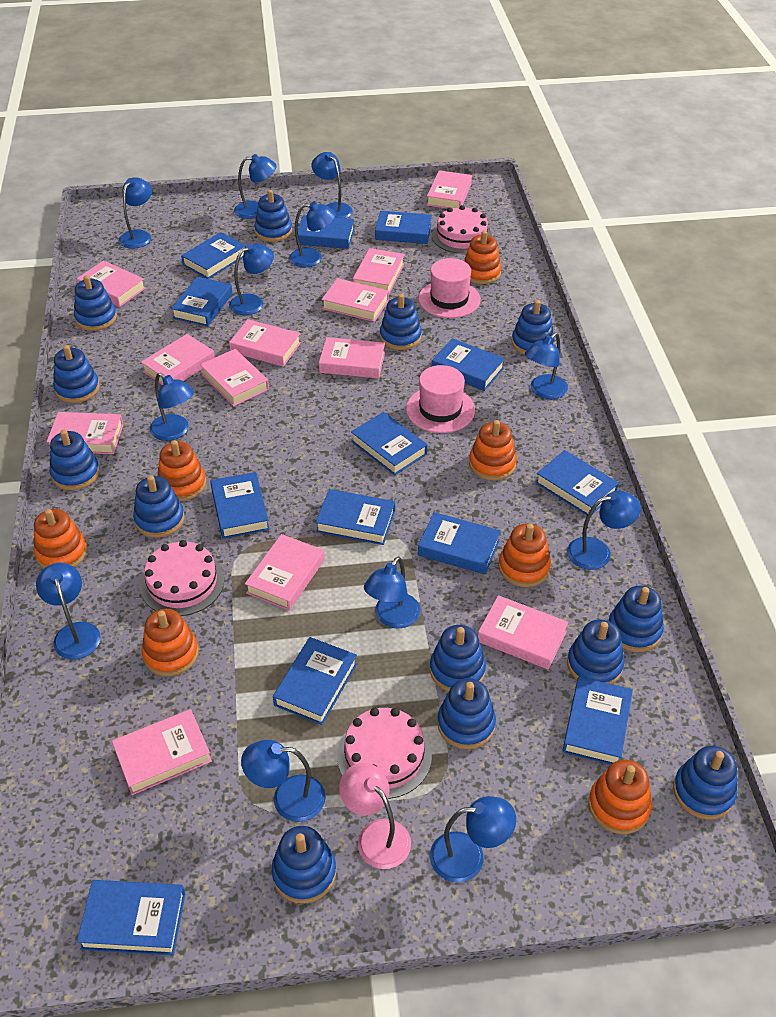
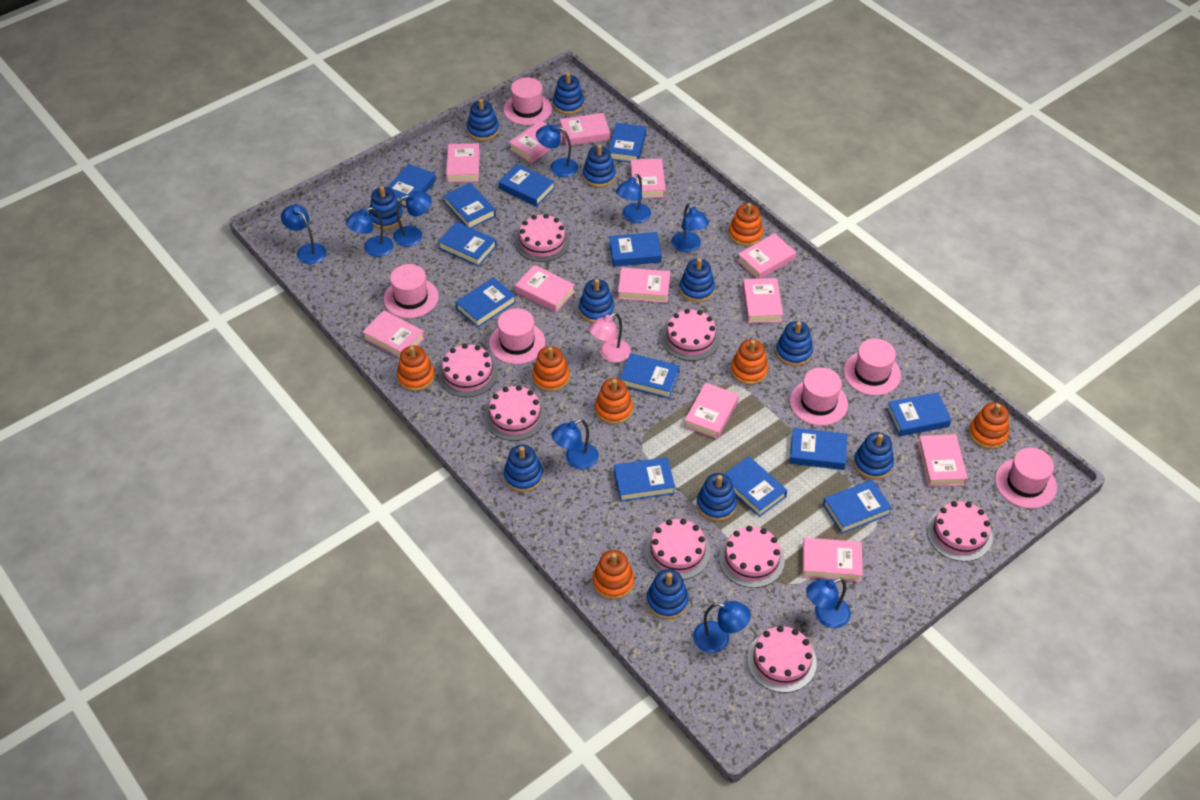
blue lamp: 12 -> 9
blue stacking toy: 13 -> 11
pink cake: 3 -> 8
pink hat: 2 -> 6

